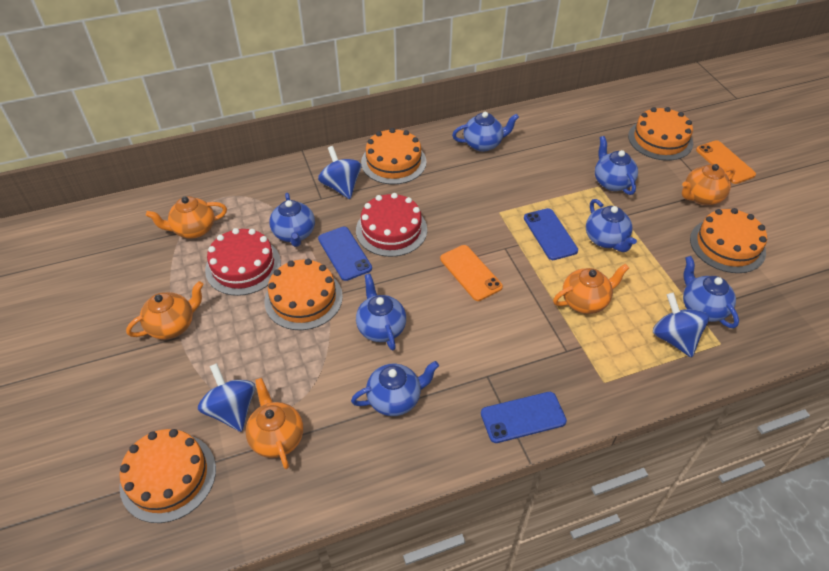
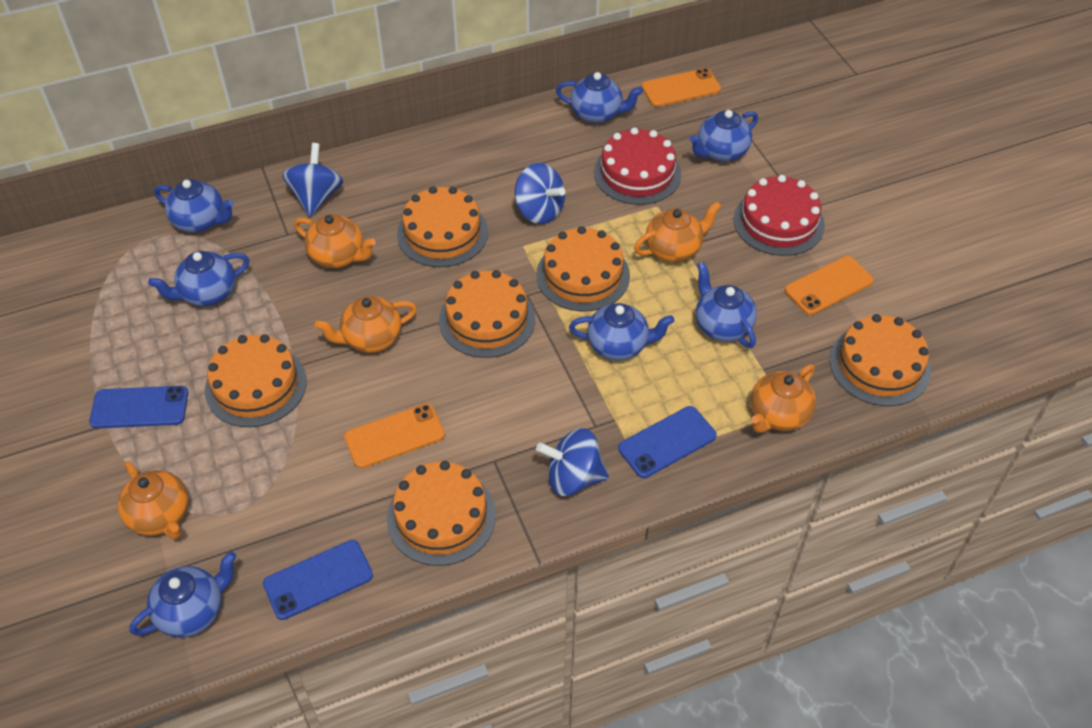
orange cake: 5 -> 6
orange phone: 2 -> 3

